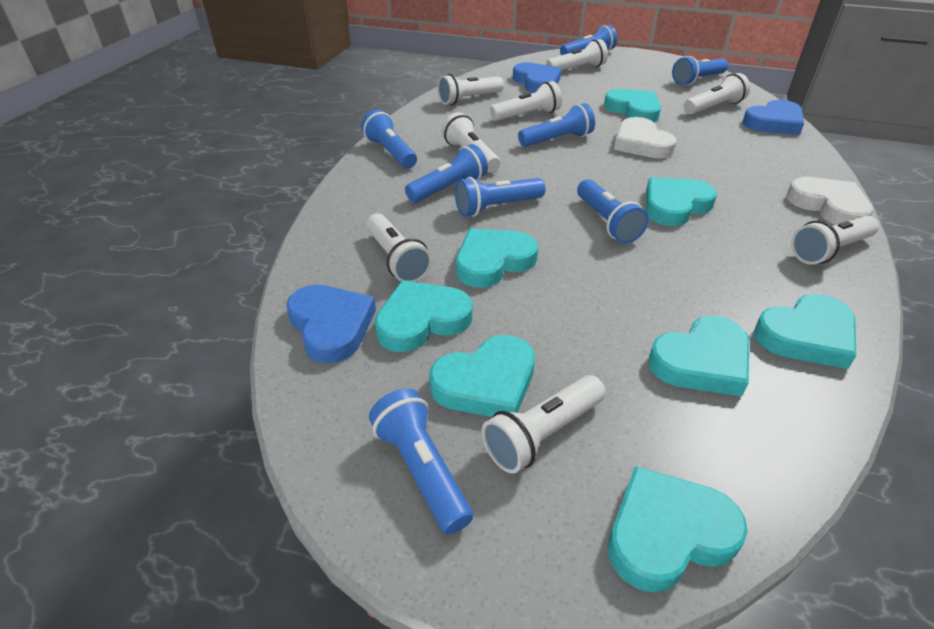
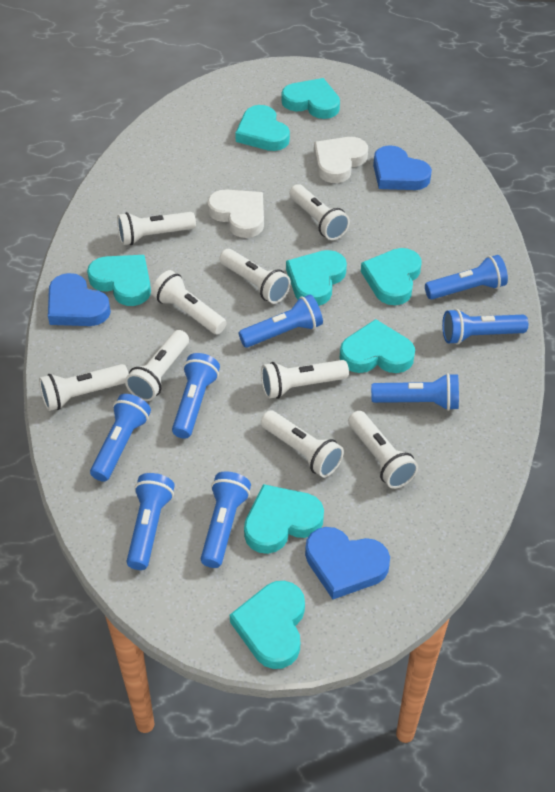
white flashlight: 8 -> 9

